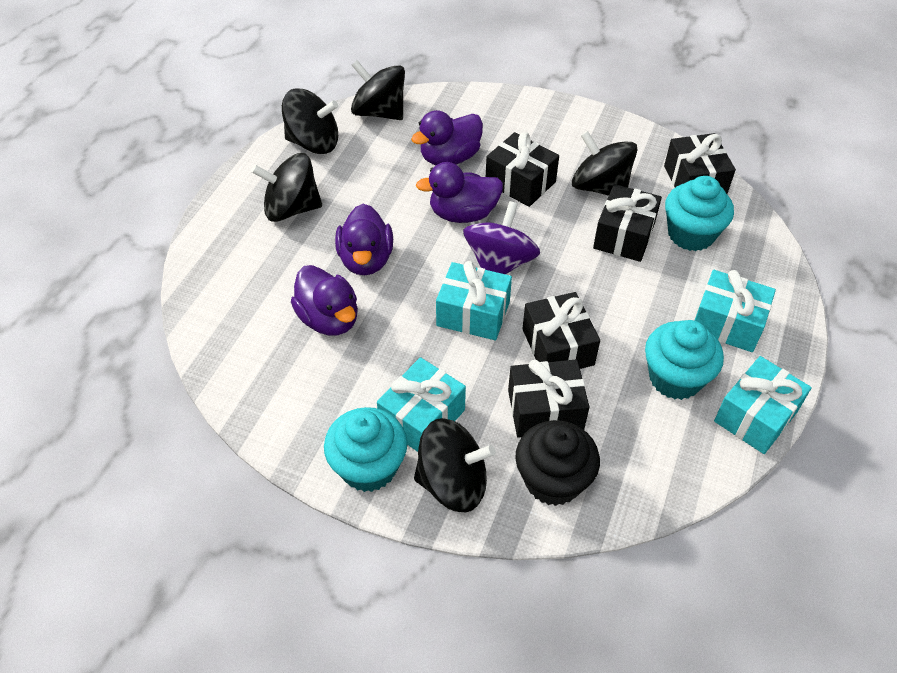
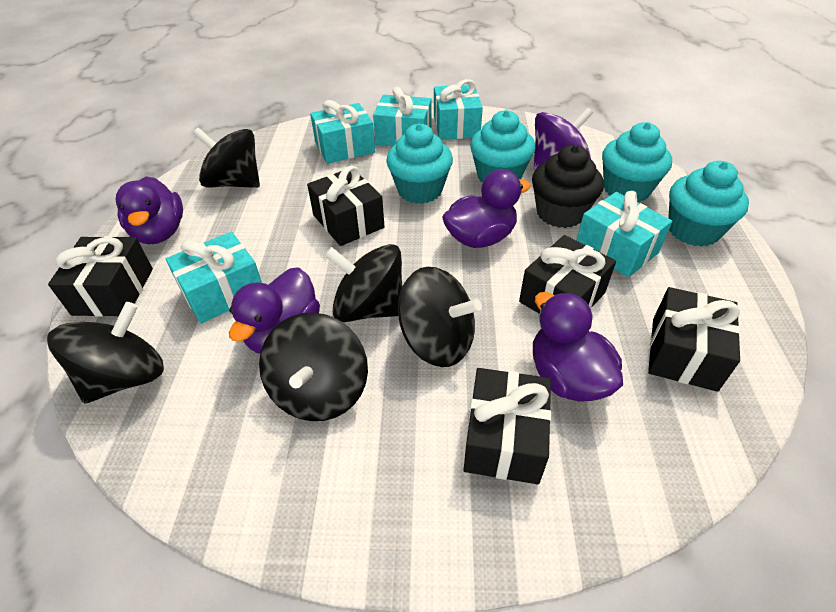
turquoise cupcake: 3 -> 4
turquoise gift: 4 -> 5

